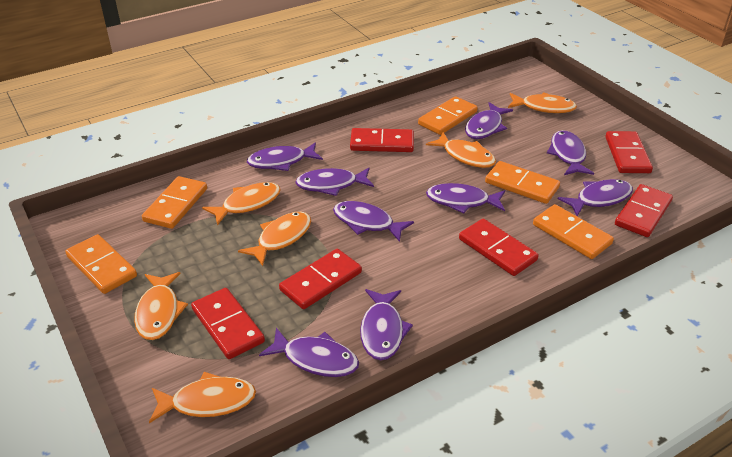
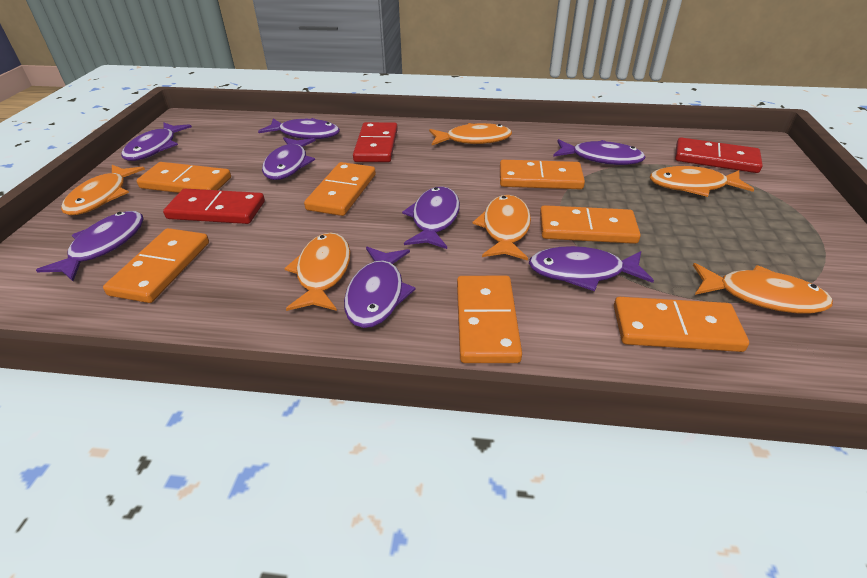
orange domino: 5 -> 7
purple fish: 9 -> 8
red domino: 6 -> 3

